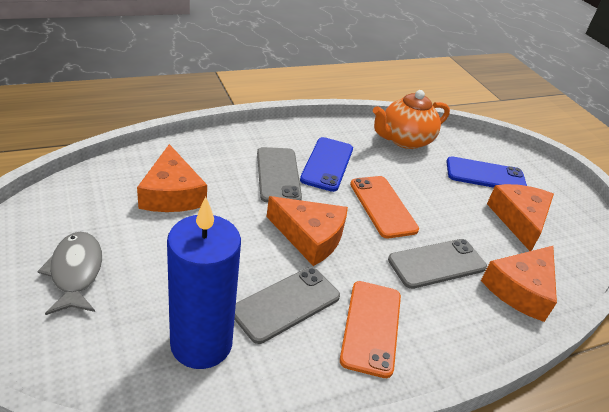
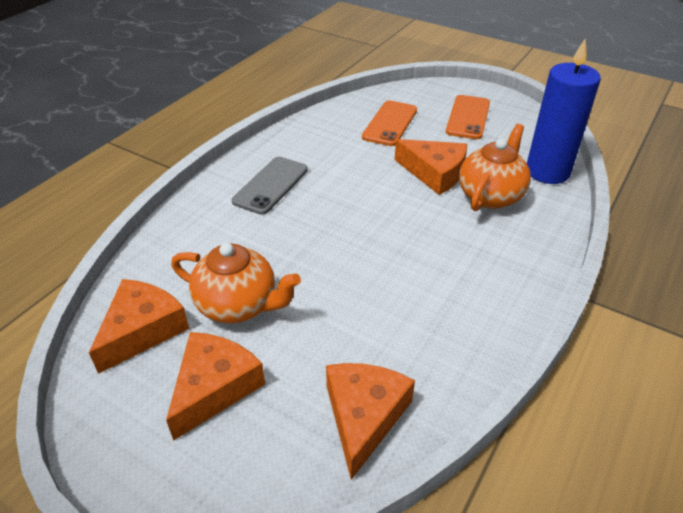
blue phone: 2 -> 0
grey fish: 1 -> 0
grey phone: 3 -> 1
orange teapot: 1 -> 2

